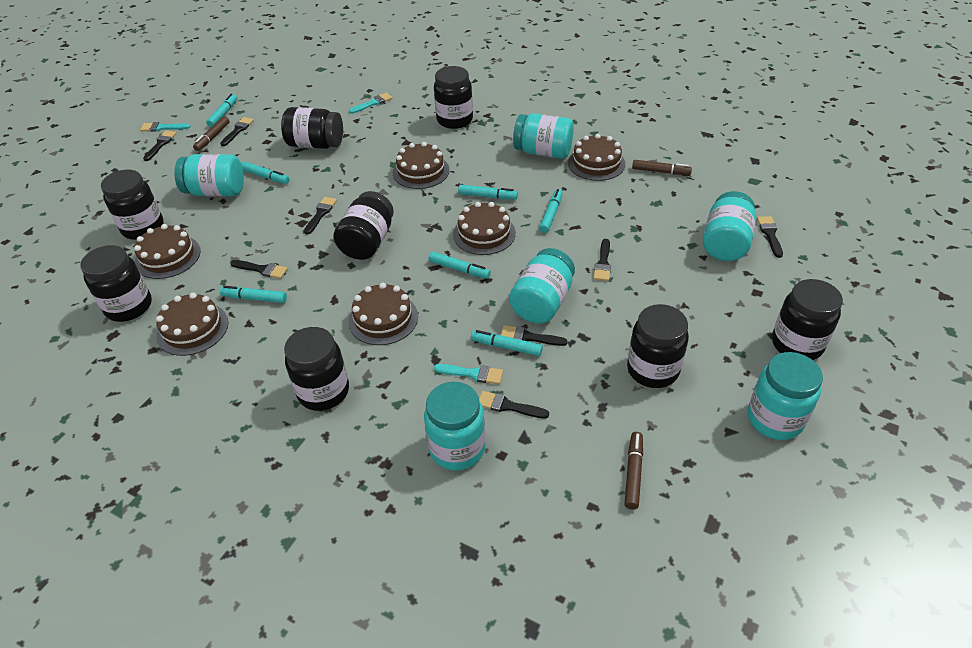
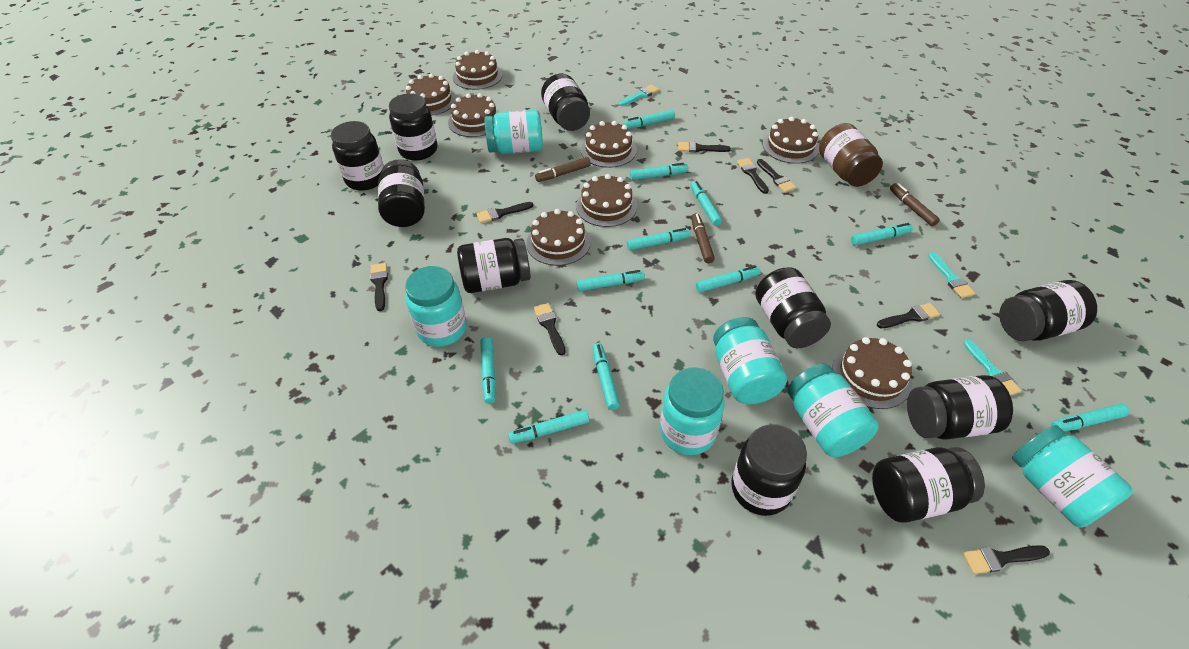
black jar: 8 -> 10
brown cake: 6 -> 8
brown jar: 0 -> 1
turquoise marker: 7 -> 11

